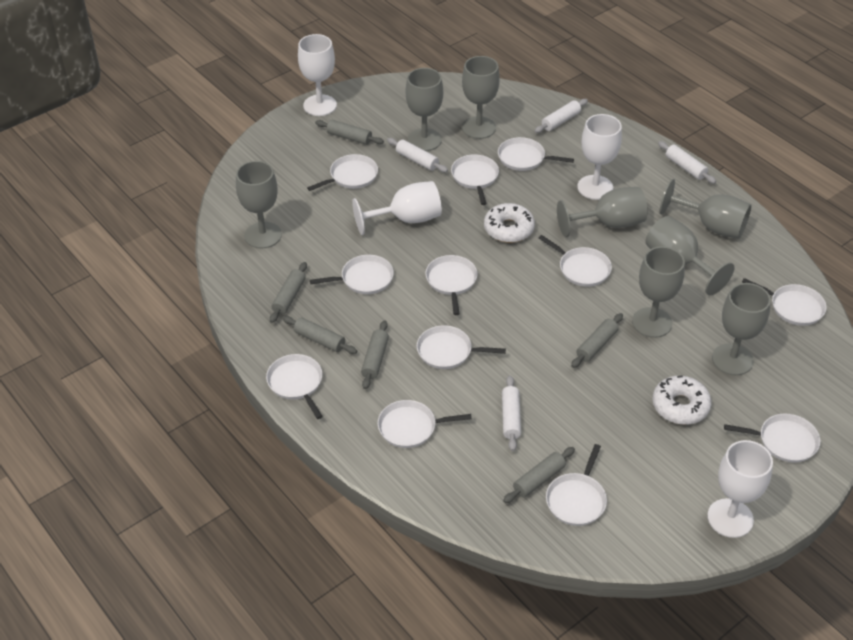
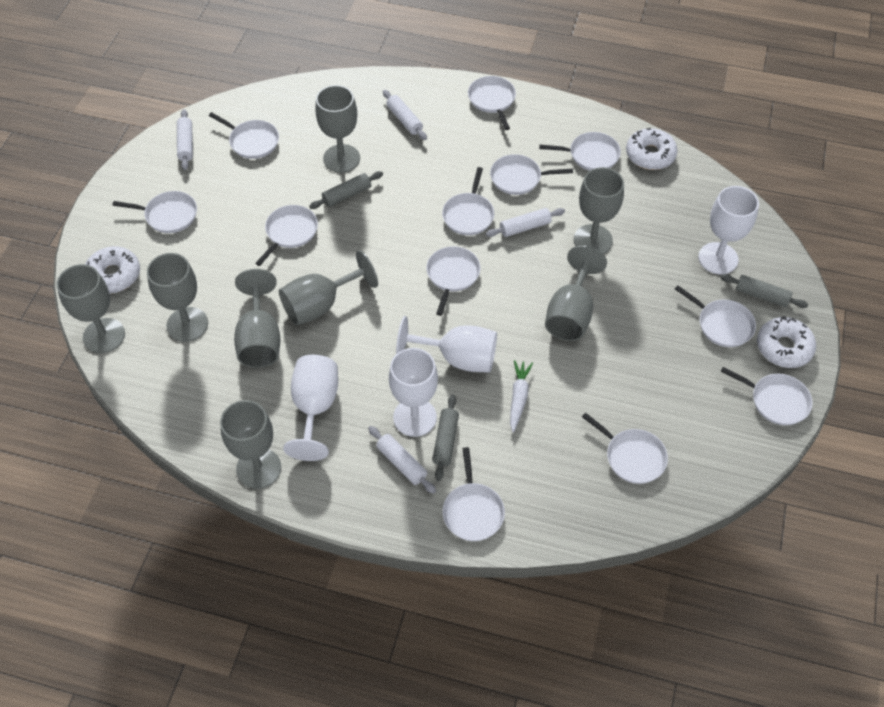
grey rolling pin: 6 -> 3
white carrot: 0 -> 1
white donut: 2 -> 3

